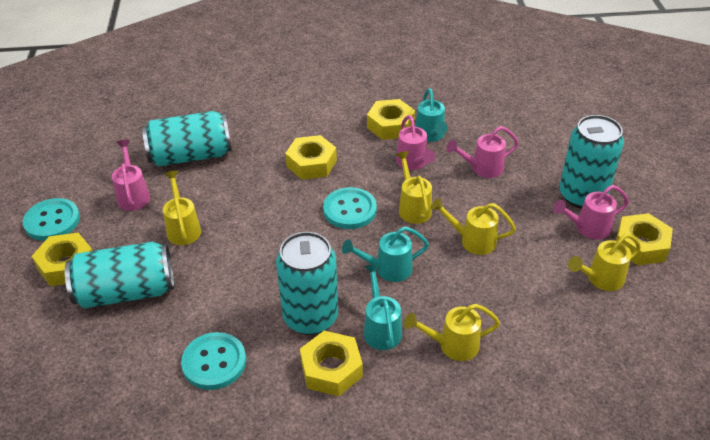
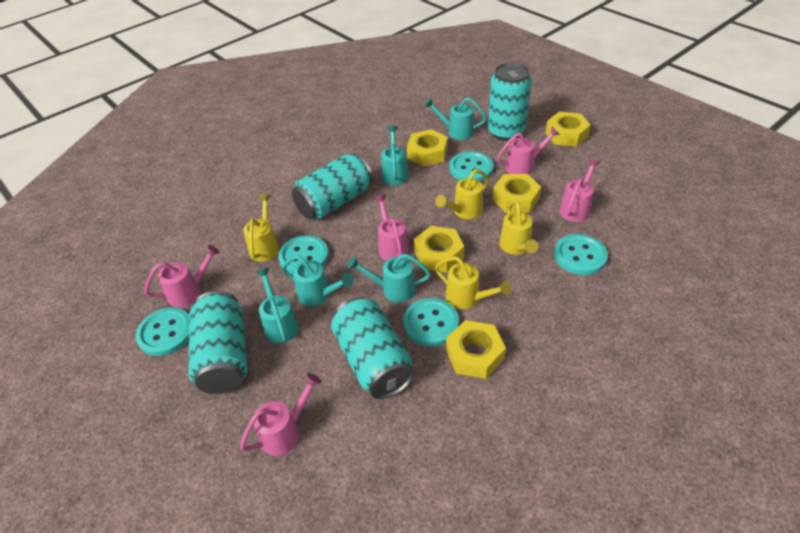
pink watering can: 4 -> 5
turquoise button: 3 -> 5
turquoise watering can: 3 -> 5
yellow watering can: 5 -> 4

